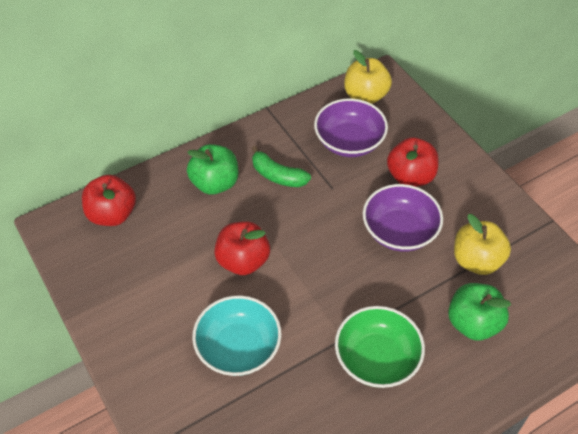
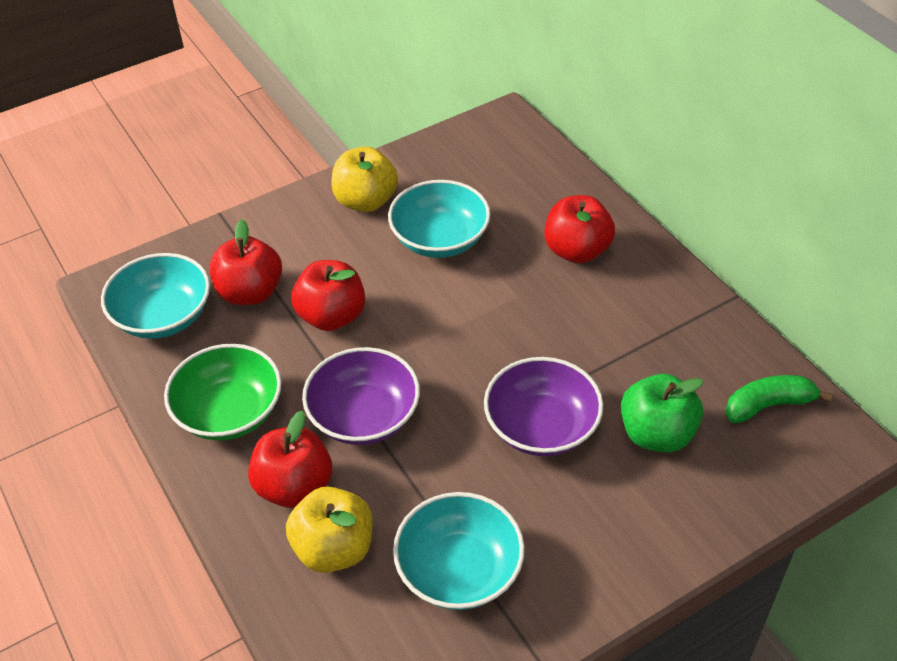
green apple: 2 -> 1
red apple: 3 -> 4
turquoise bowl: 1 -> 3

